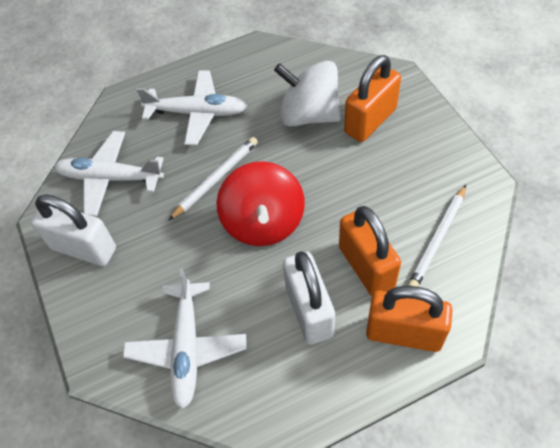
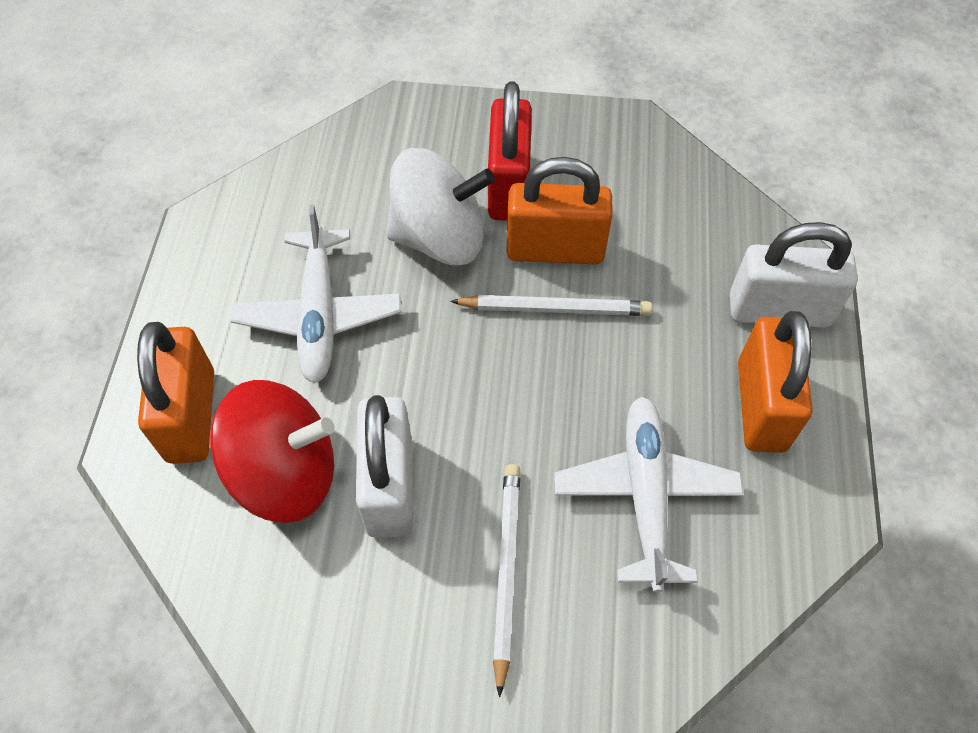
red padlock: 0 -> 1
white plane: 3 -> 2

